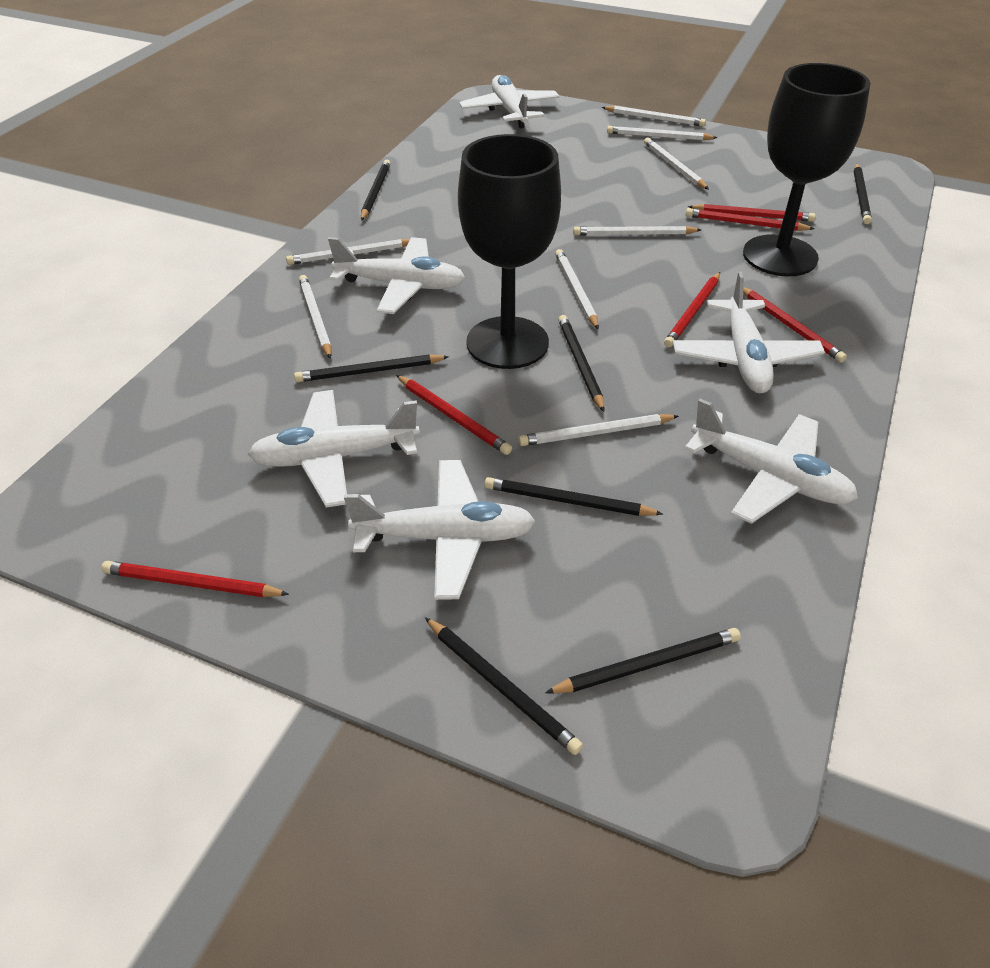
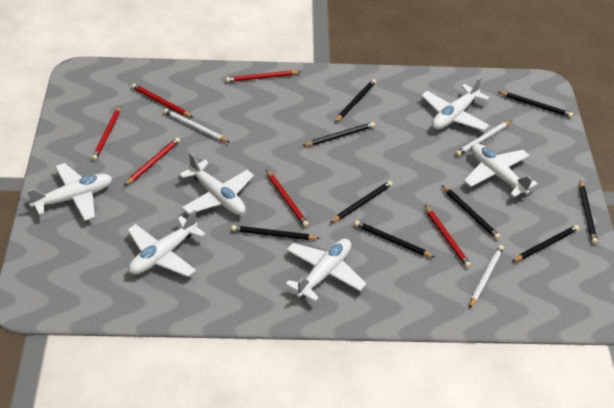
black goblet: 2 -> 0
black pencil: 7 -> 9
white pencil: 8 -> 3

